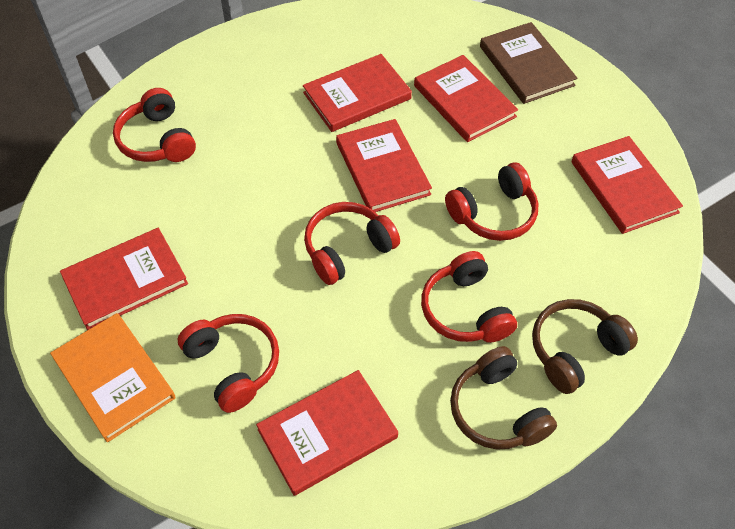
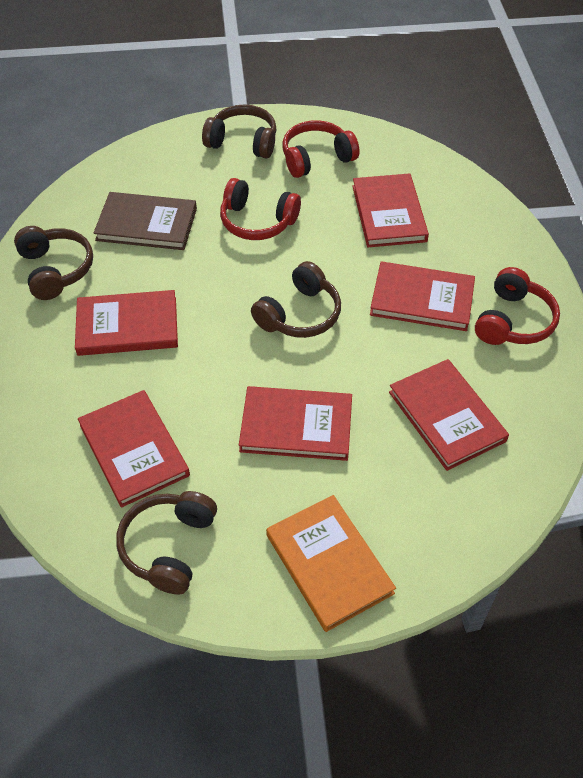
brown headphones: 2 -> 4
red headphones: 5 -> 3

